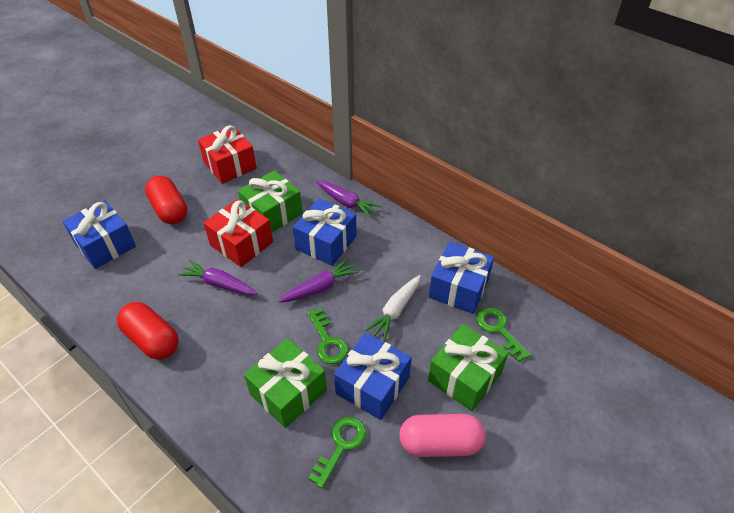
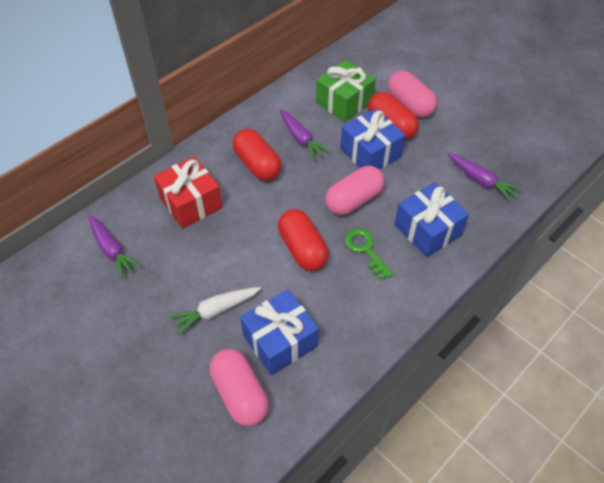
blue gift: 4 -> 3
green gift: 3 -> 1
green key: 3 -> 1
pink capsule: 1 -> 3
red capsule: 2 -> 3
red gift: 2 -> 1

